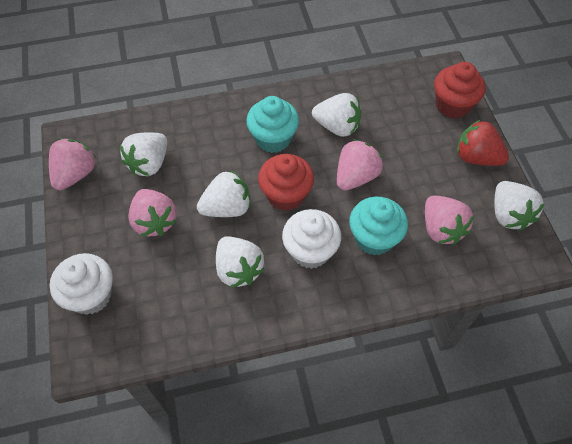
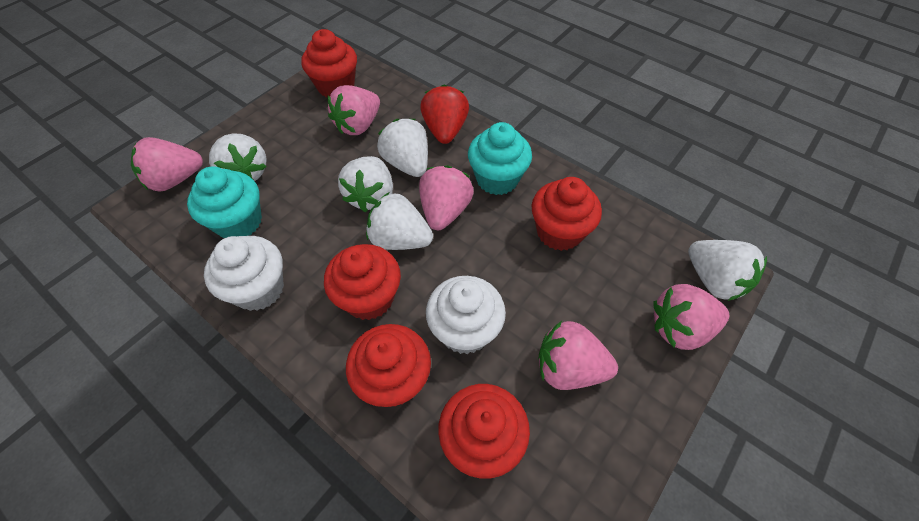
pink strawberry: 4 -> 5
red cupcake: 2 -> 5

